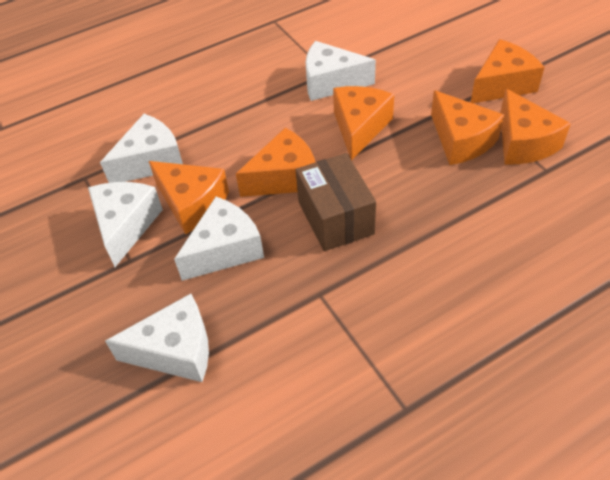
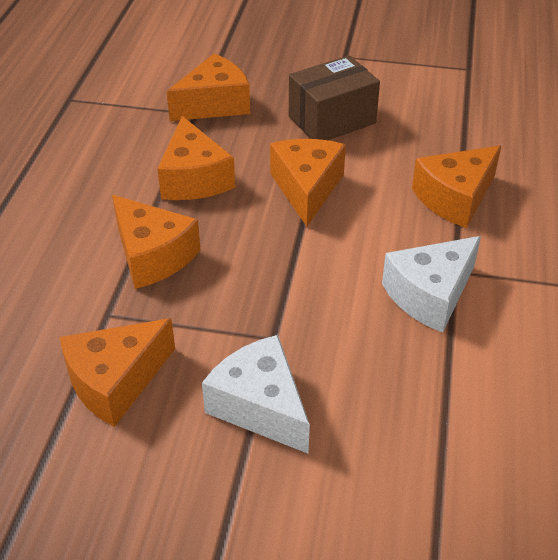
white cheese: 5 -> 2

